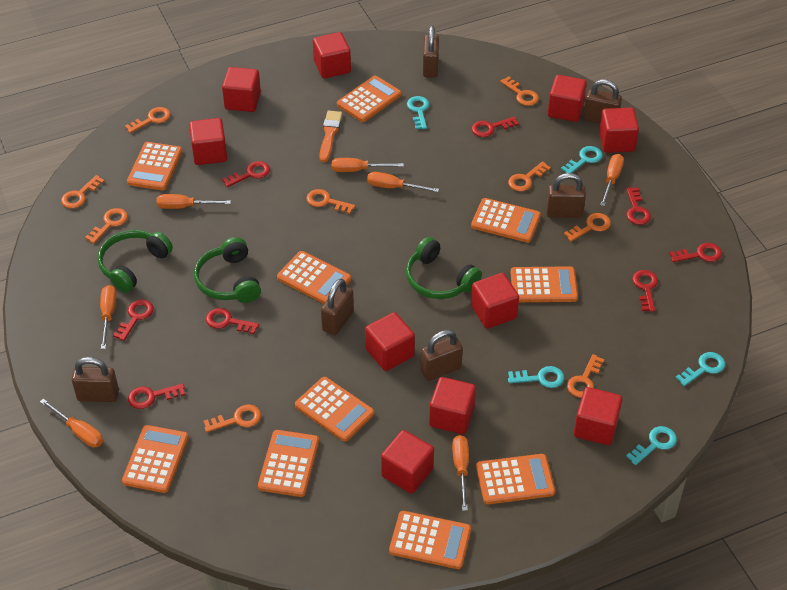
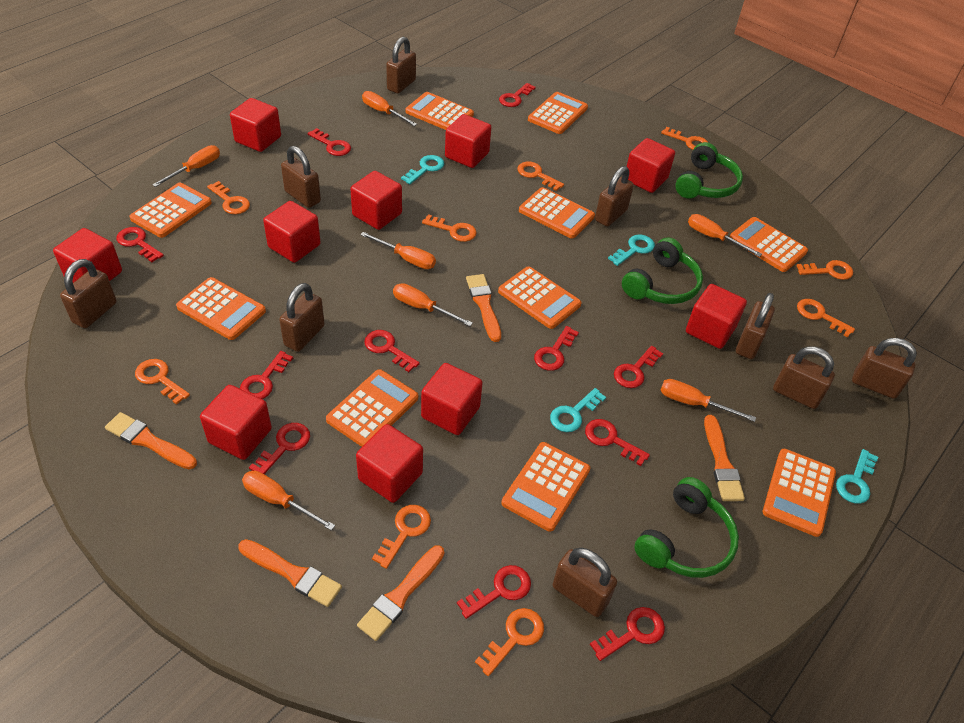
brown padlock: 6 -> 9
orange brush: 1 -> 5
red key: 8 -> 11
turquoise key: 5 -> 4

